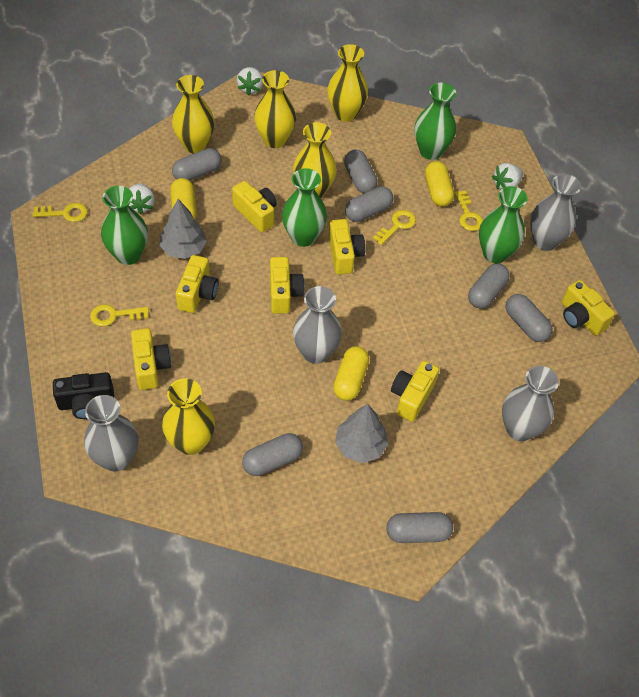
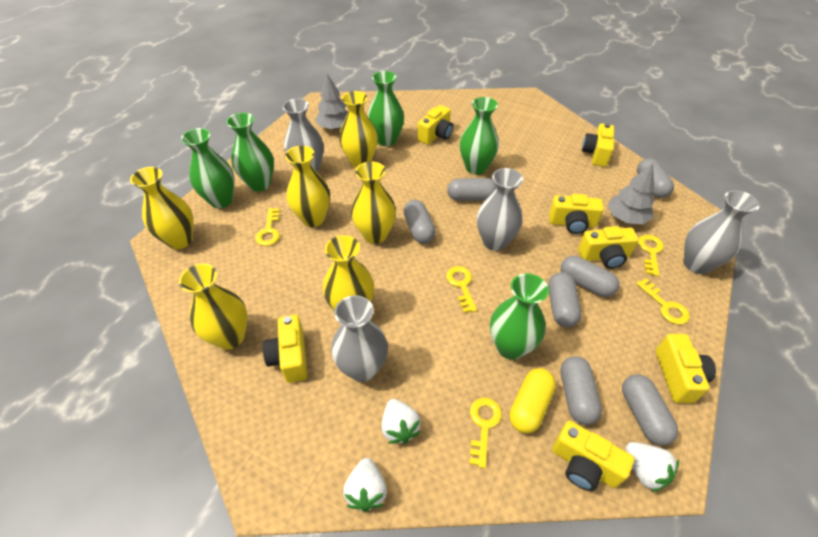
black camera: 1 -> 0
green vase: 4 -> 5
yellow capsule: 3 -> 1
yellow key: 4 -> 5
yellow vase: 5 -> 6

